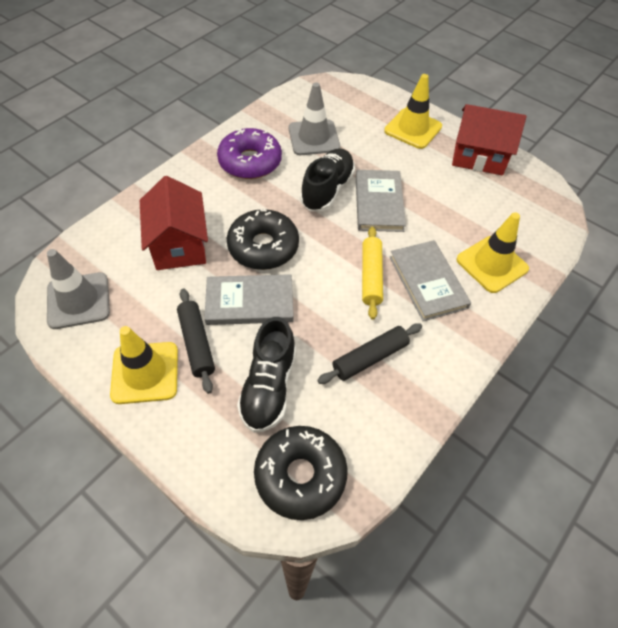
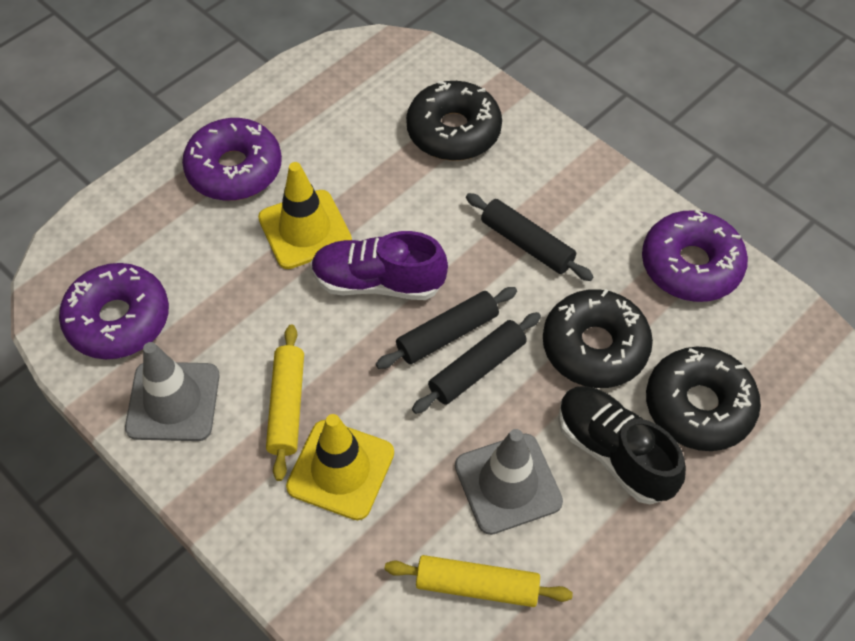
black donut: 2 -> 3
black rolling pin: 2 -> 3
black shoe: 2 -> 1
grey book: 3 -> 0
purple donut: 1 -> 3
purple shoe: 0 -> 1
red house: 2 -> 0
yellow rolling pin: 1 -> 2
yellow traffic cone: 3 -> 2

